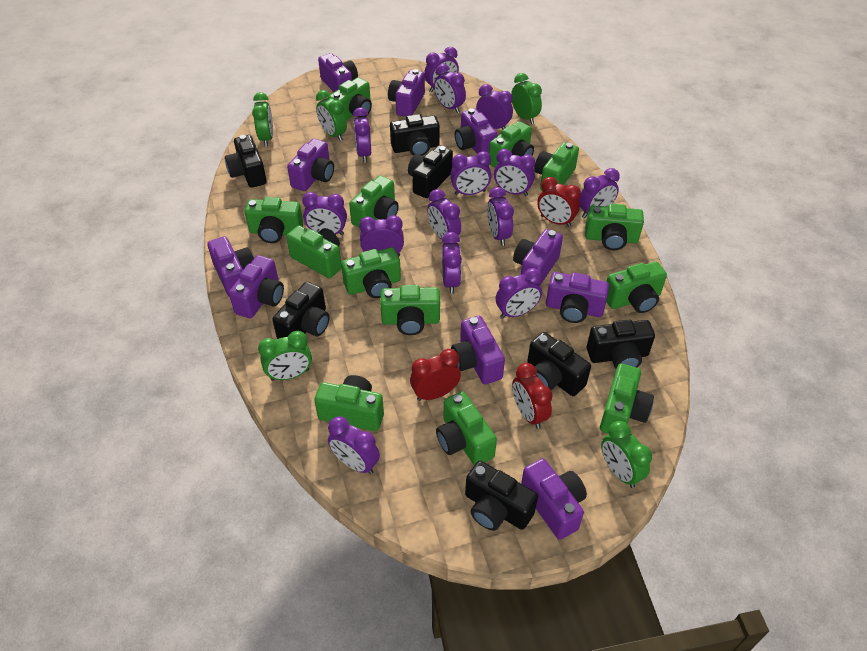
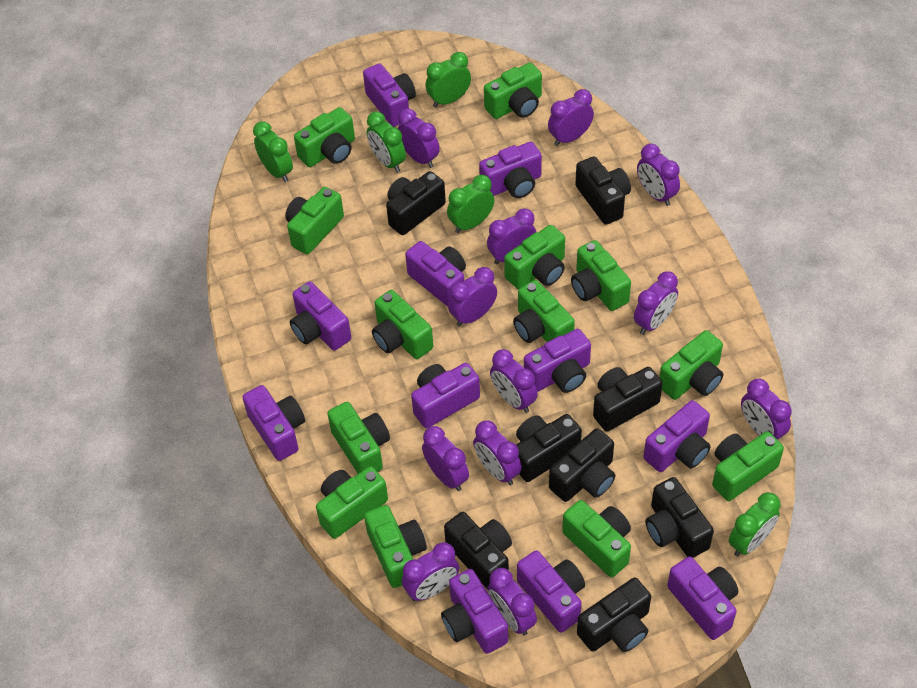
black camera: 7 -> 8
purple camera: 10 -> 11
purple clock: 14 -> 12
red clock: 3 -> 0

